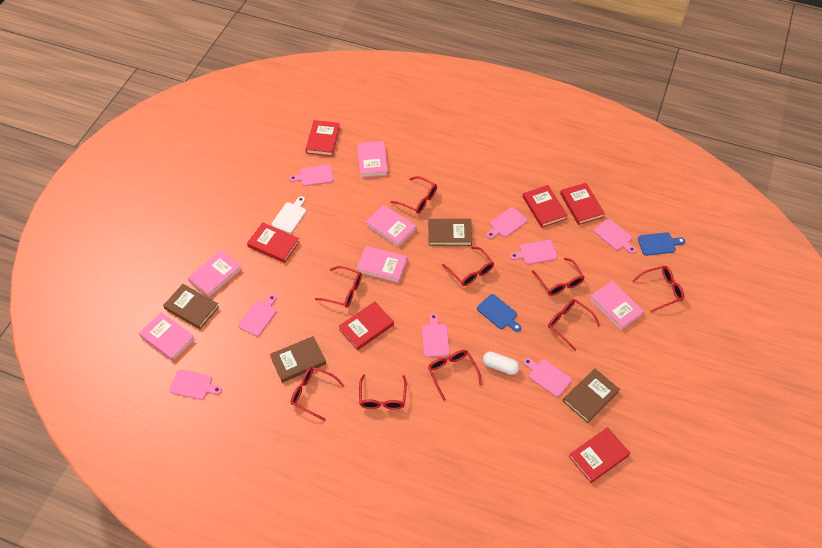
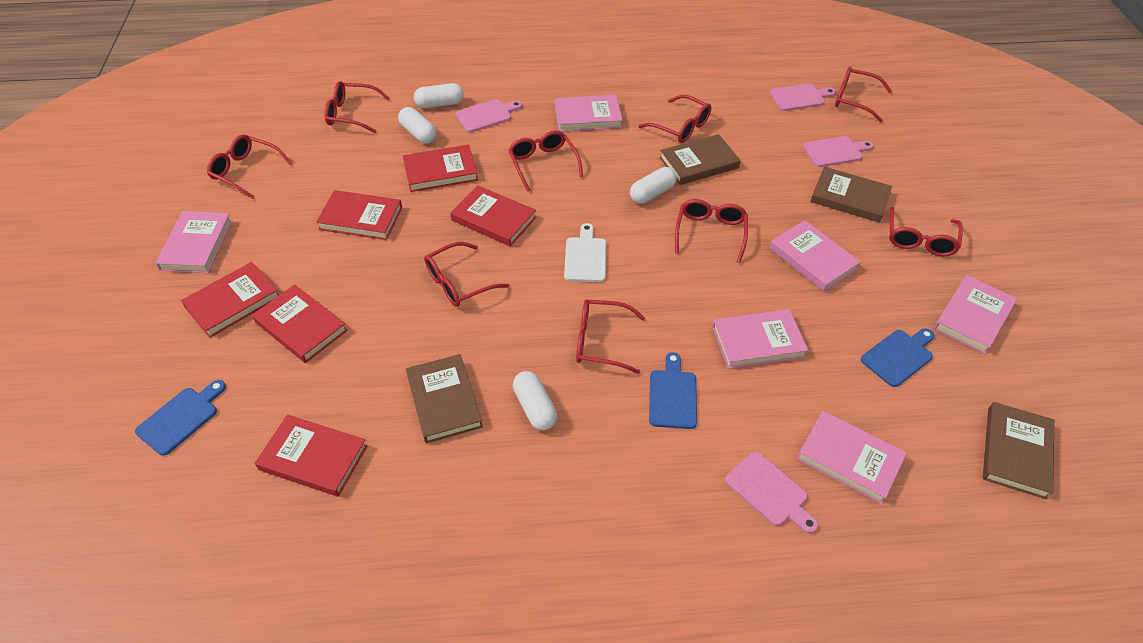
blue cutting board: 2 -> 3
pink cutting board: 8 -> 4
white capsule: 1 -> 4

